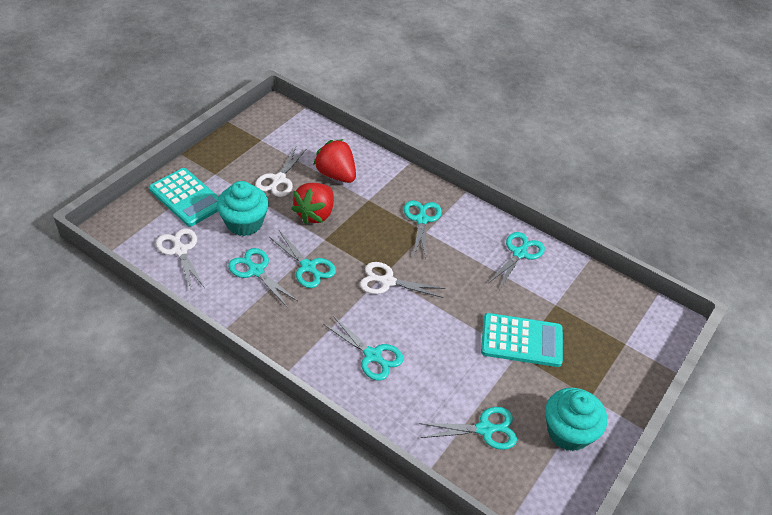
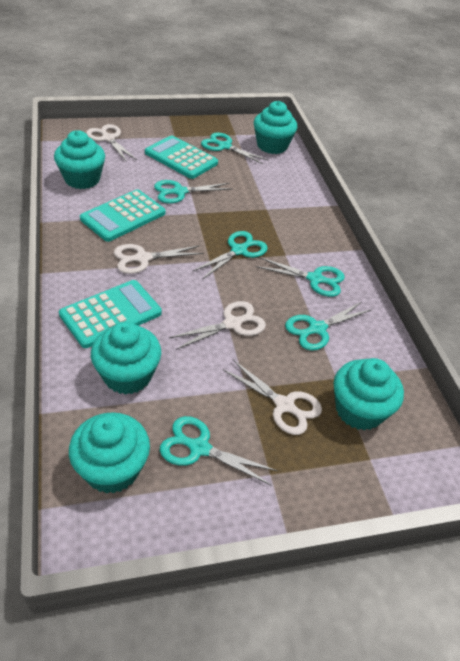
red strawberry: 2 -> 0
turquoise calculator: 2 -> 3
turquoise cupcake: 2 -> 5
white scissors: 3 -> 4

